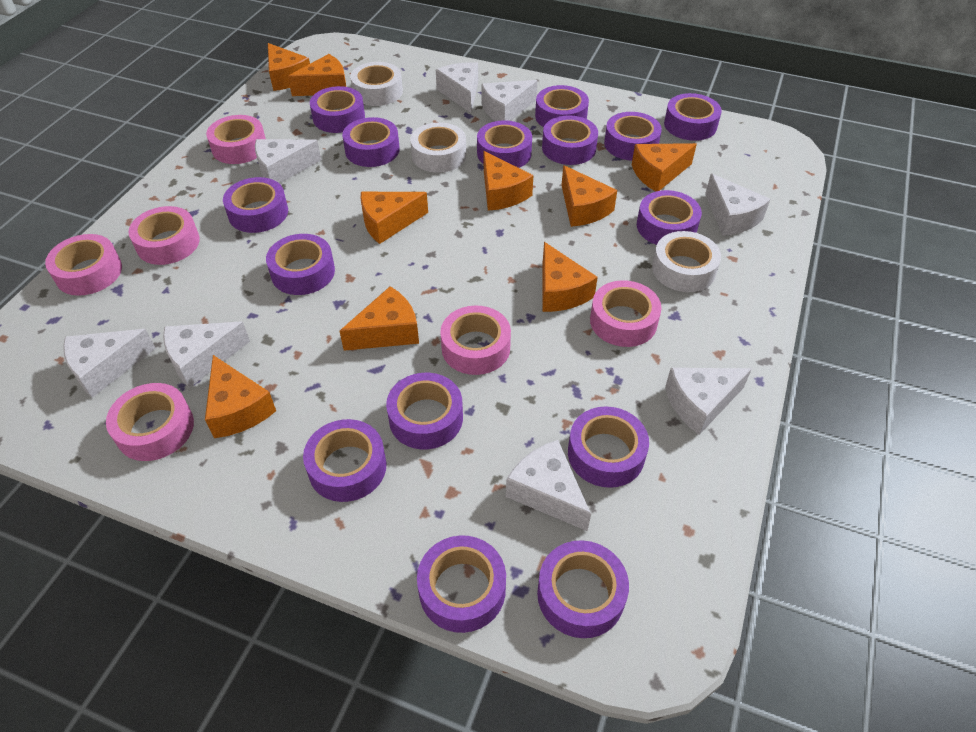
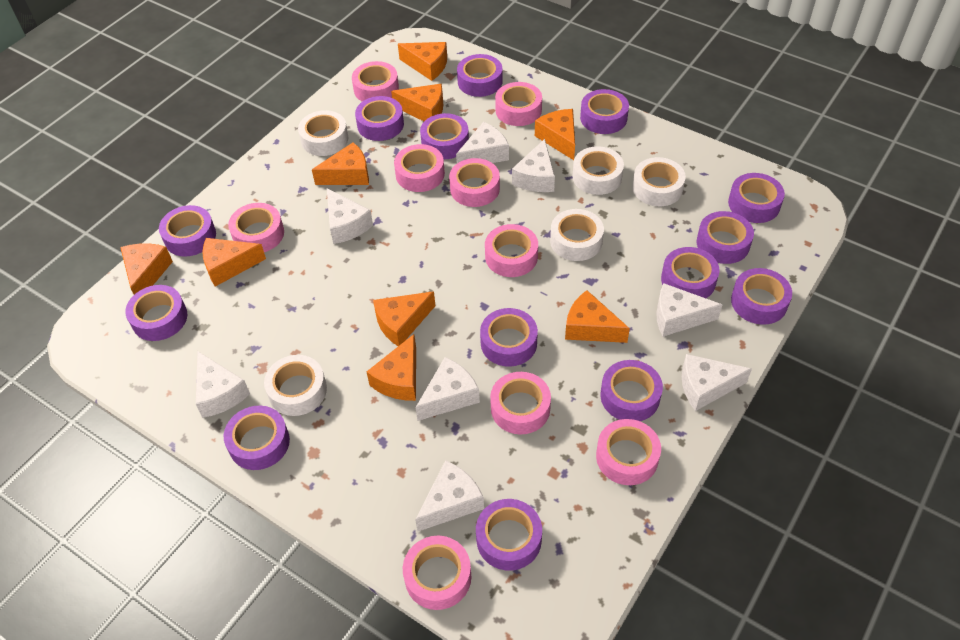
pink tape: 6 -> 9
purple tape: 15 -> 14
white tape: 3 -> 5

